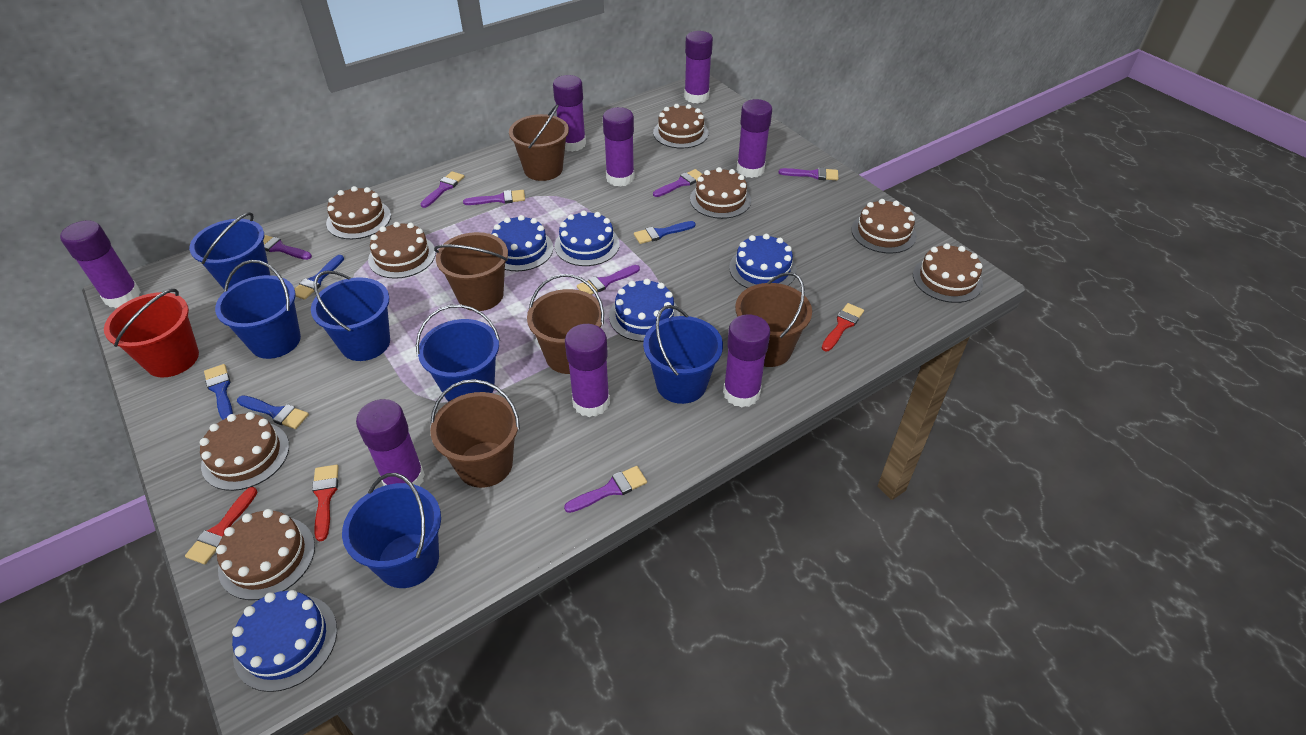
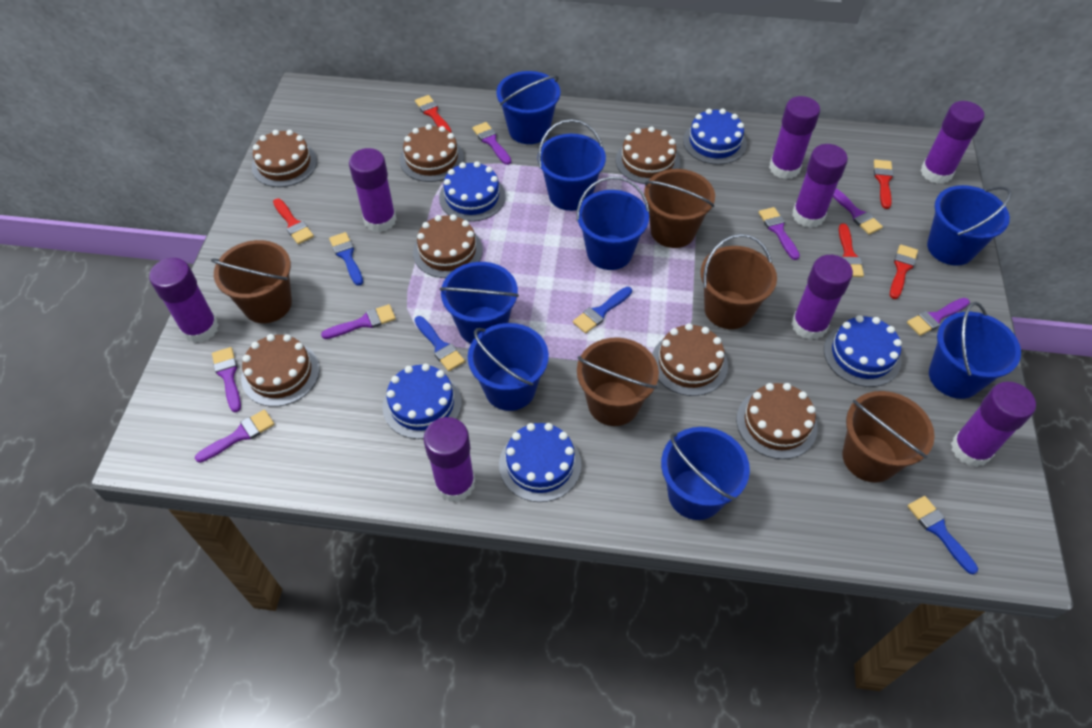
blue bucket: 6 -> 8
brown cake: 8 -> 7
red brush: 3 -> 5
red bucket: 1 -> 0

